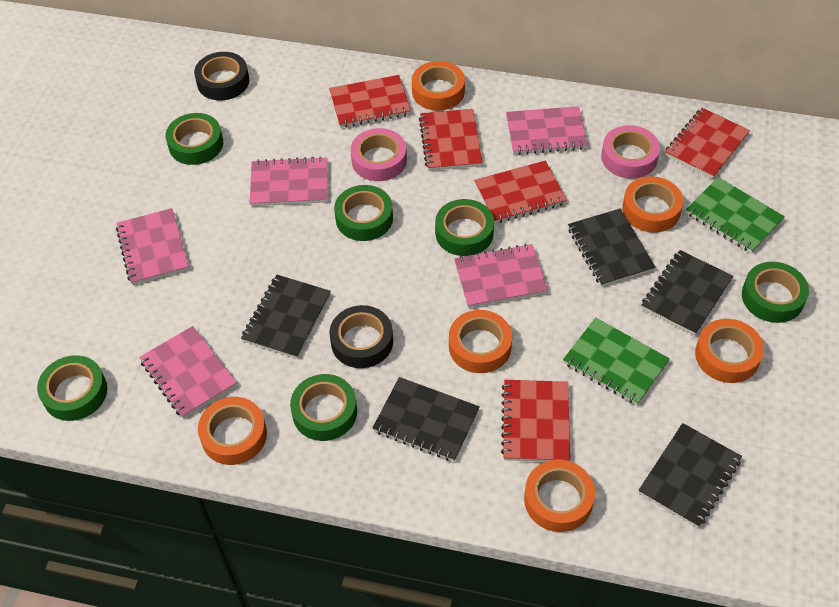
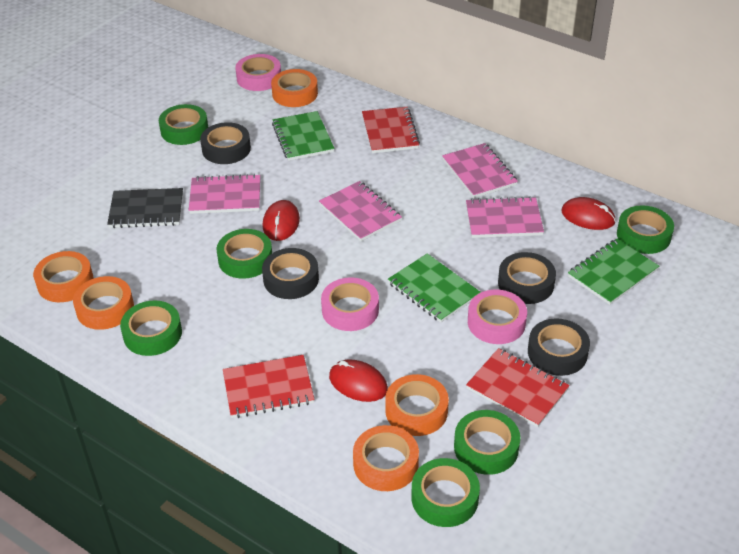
black notebook: 5 -> 1
black tape: 2 -> 4
green notebook: 2 -> 3
orange tape: 6 -> 5
pink notebook: 5 -> 4
pink tape: 2 -> 3
red mouse: 0 -> 3
red notebook: 5 -> 3

